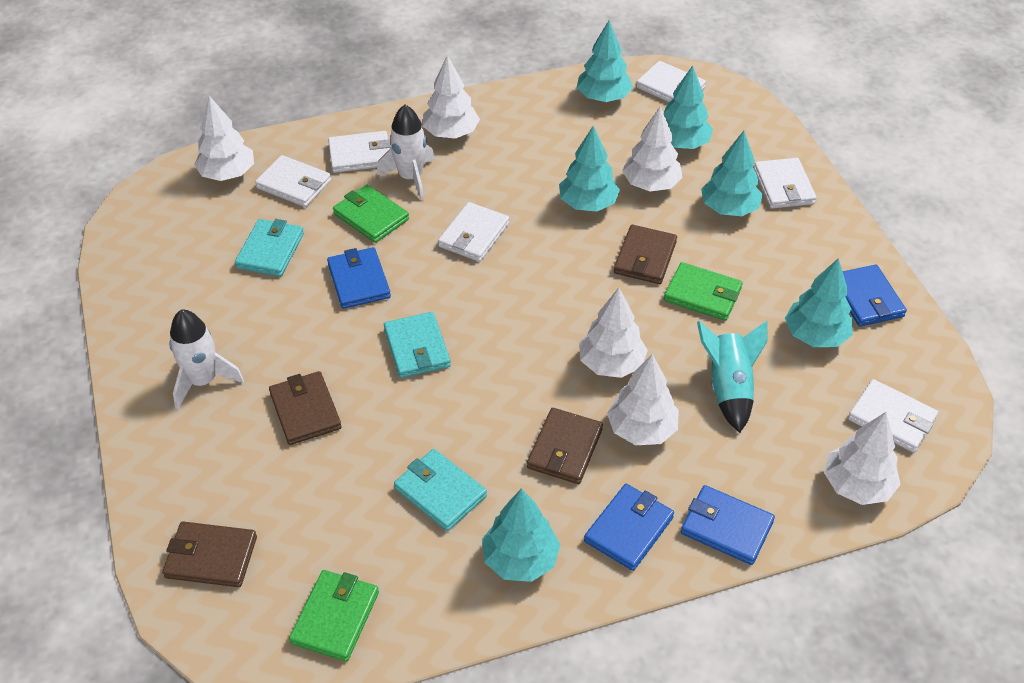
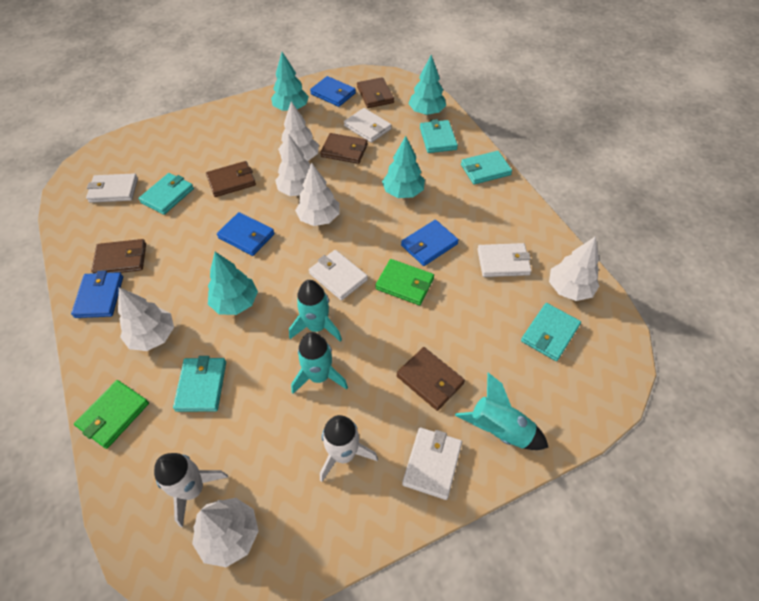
brown wallet: 4 -> 5
green wallet: 3 -> 2
turquoise rocket: 1 -> 3
turquoise tree: 6 -> 4
turquoise wallet: 3 -> 5
white wallet: 6 -> 5

